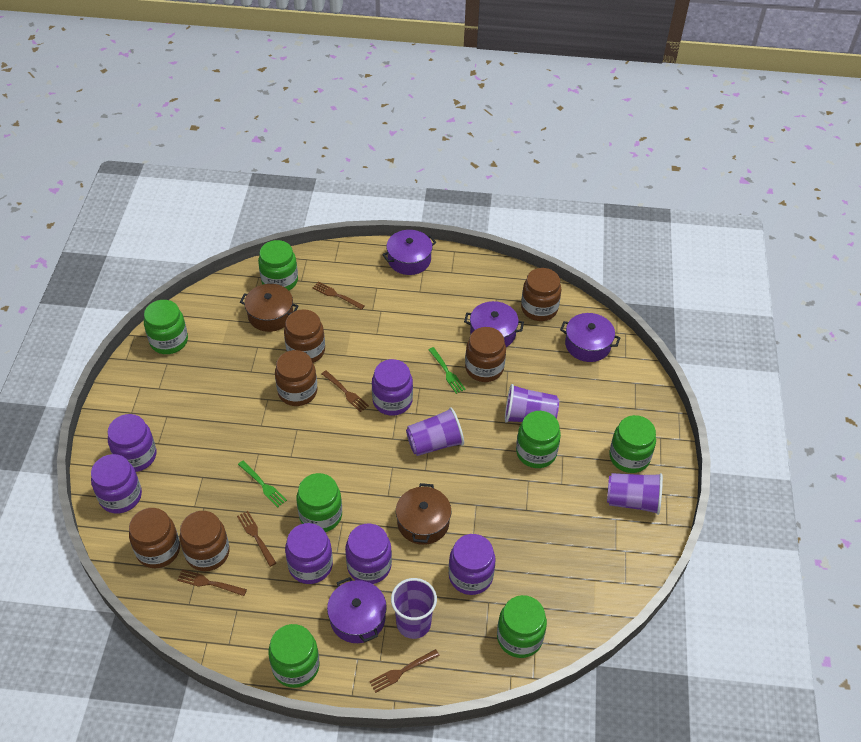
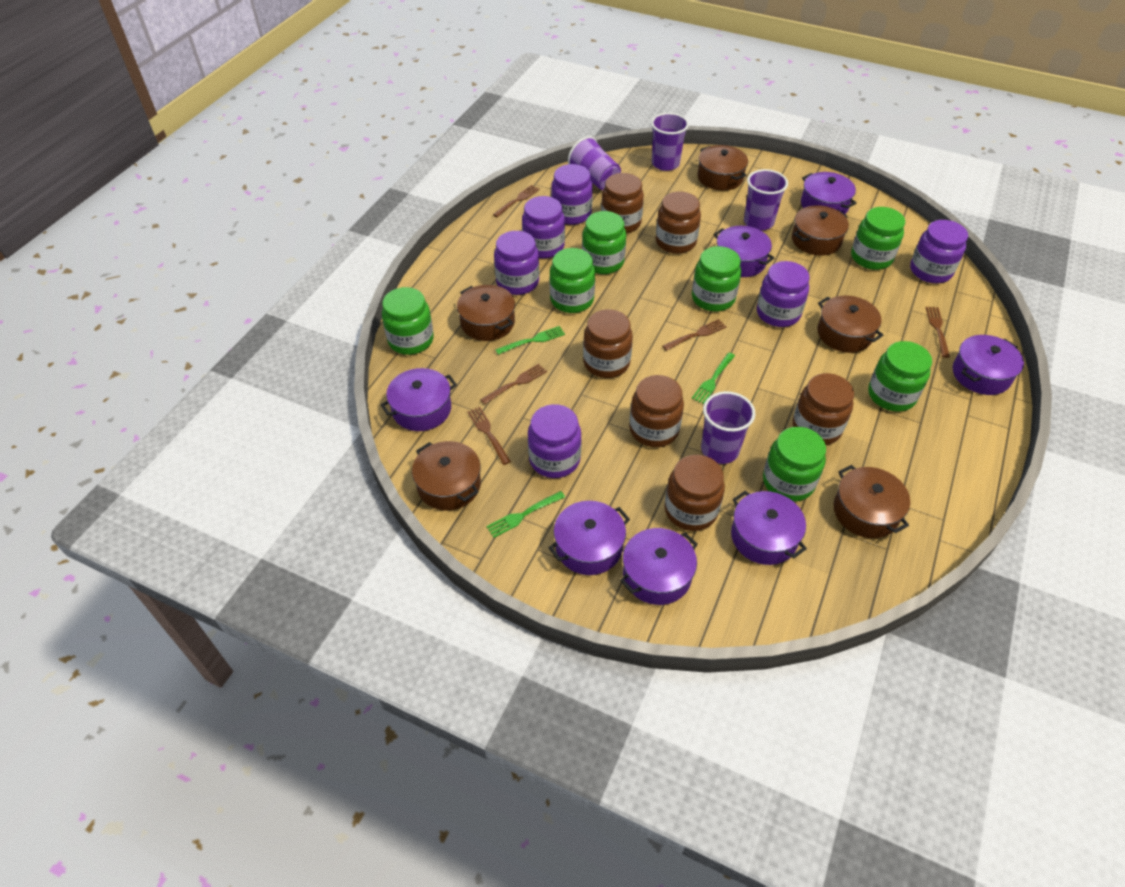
brown pot: 2 -> 6
green fork: 2 -> 3
purple pot: 4 -> 7

